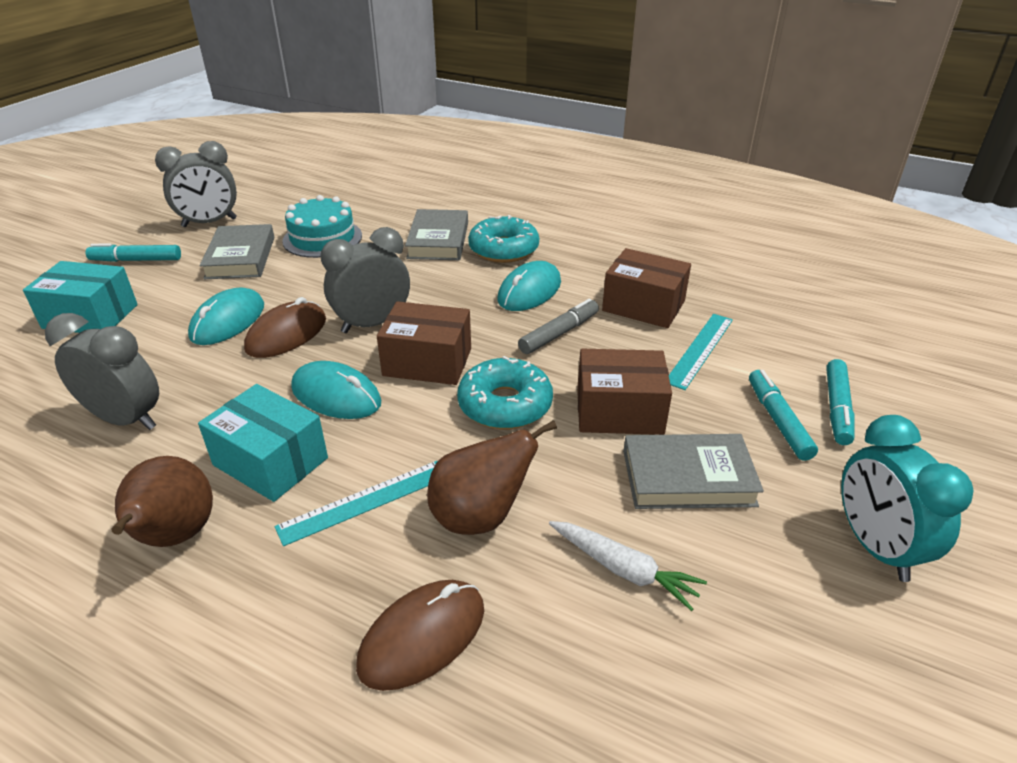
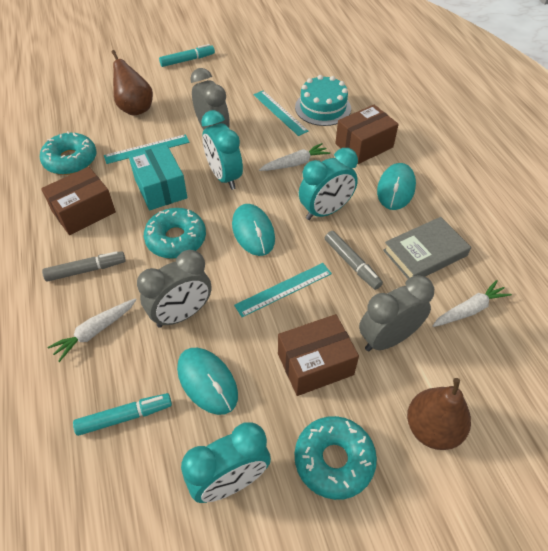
brown mouse: 2 -> 0
grey book: 3 -> 1
grey marker: 1 -> 2
turquoise box: 2 -> 1
turquoise clock: 1 -> 3
turquoise donut: 2 -> 3
turquoise marker: 3 -> 2
turquoise ruler: 2 -> 3
white carrot: 1 -> 3

